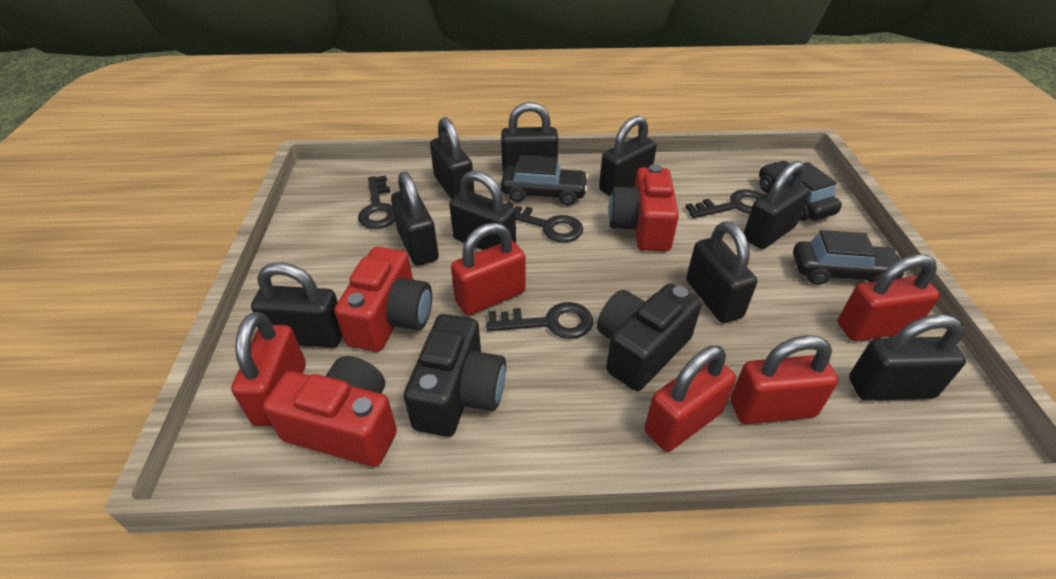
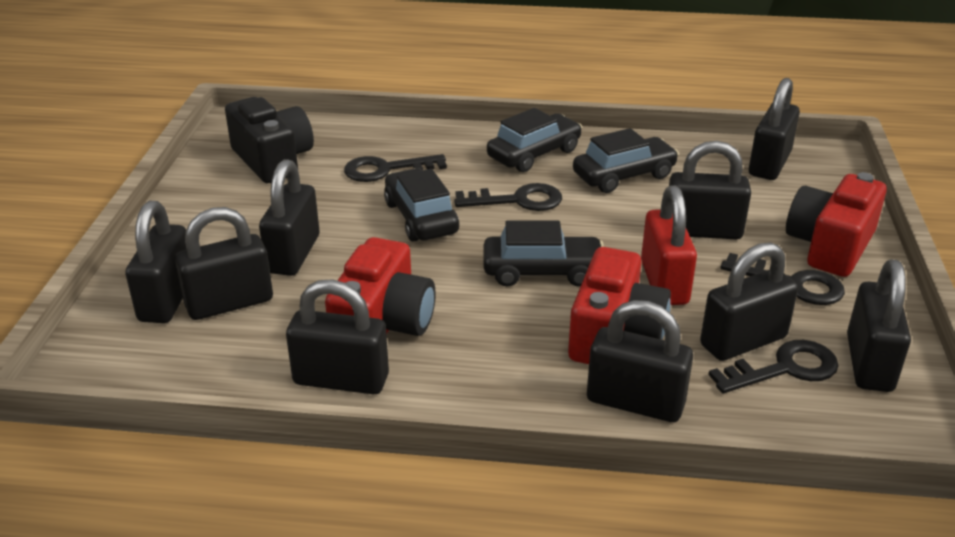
black camera: 2 -> 1
black car: 3 -> 4
red padlock: 5 -> 1

